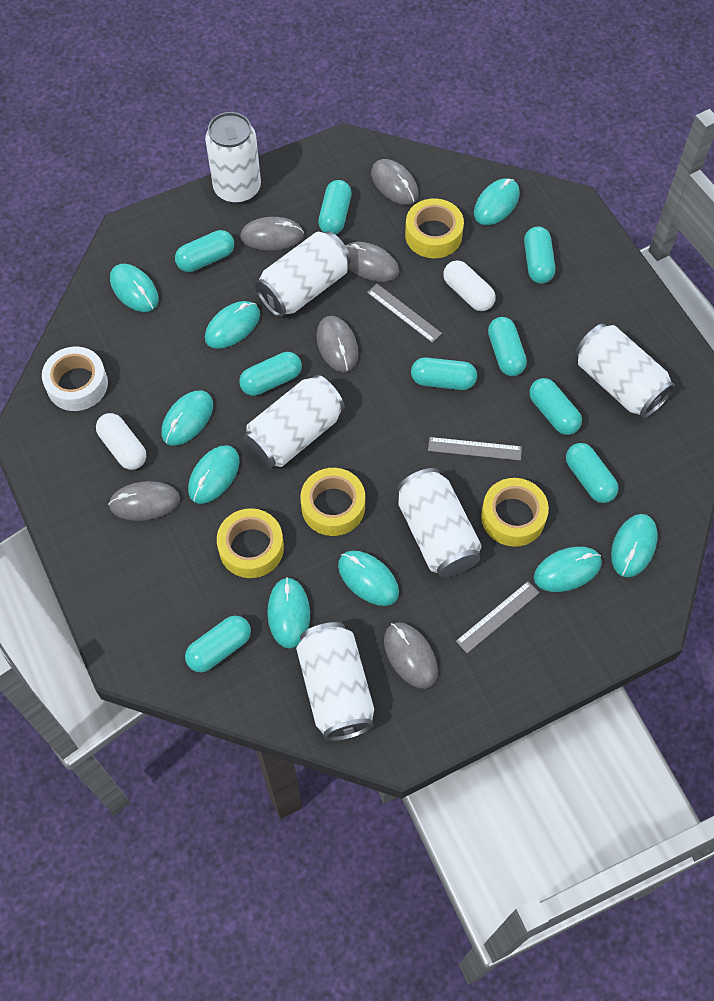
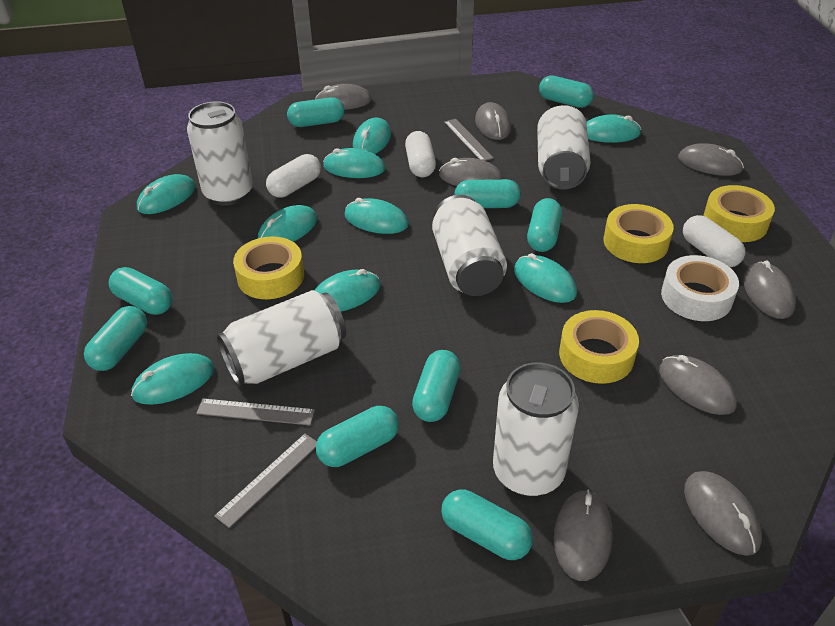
grey mouse: 6 -> 8
white can: 6 -> 5
white capsule: 2 -> 3

